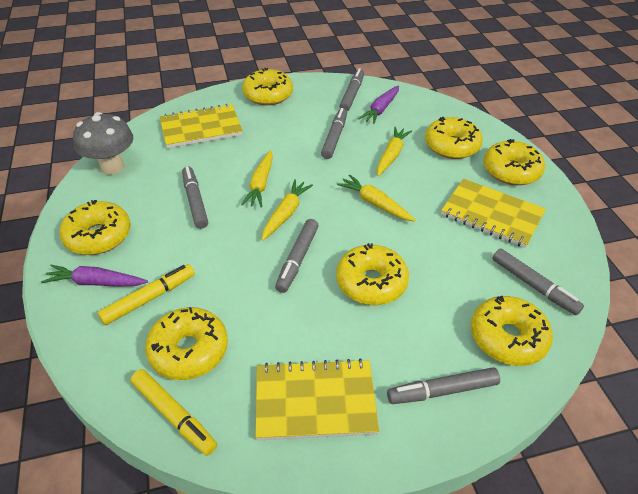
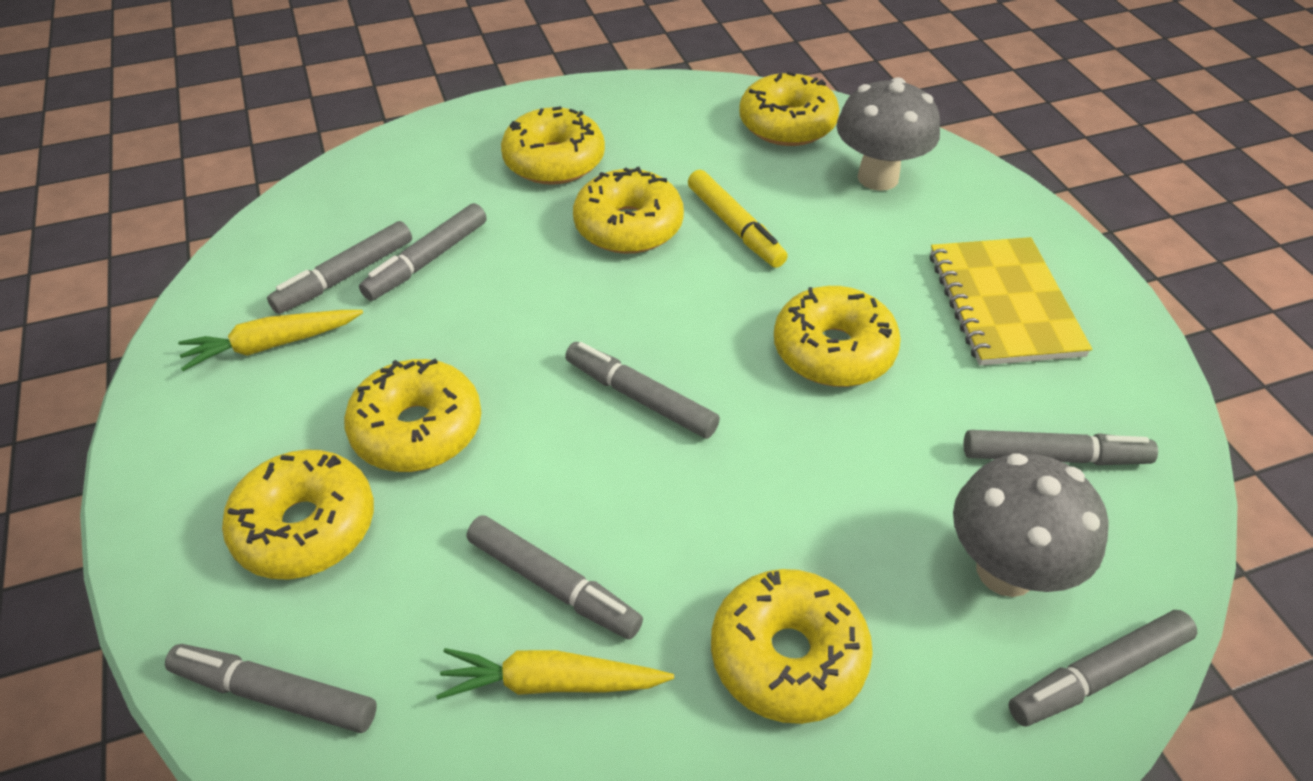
grey marker: 6 -> 7
grey mushroom: 1 -> 2
purple carrot: 2 -> 0
yellow carrot: 4 -> 2
yellow marker: 2 -> 1
yellow notebook: 3 -> 1

